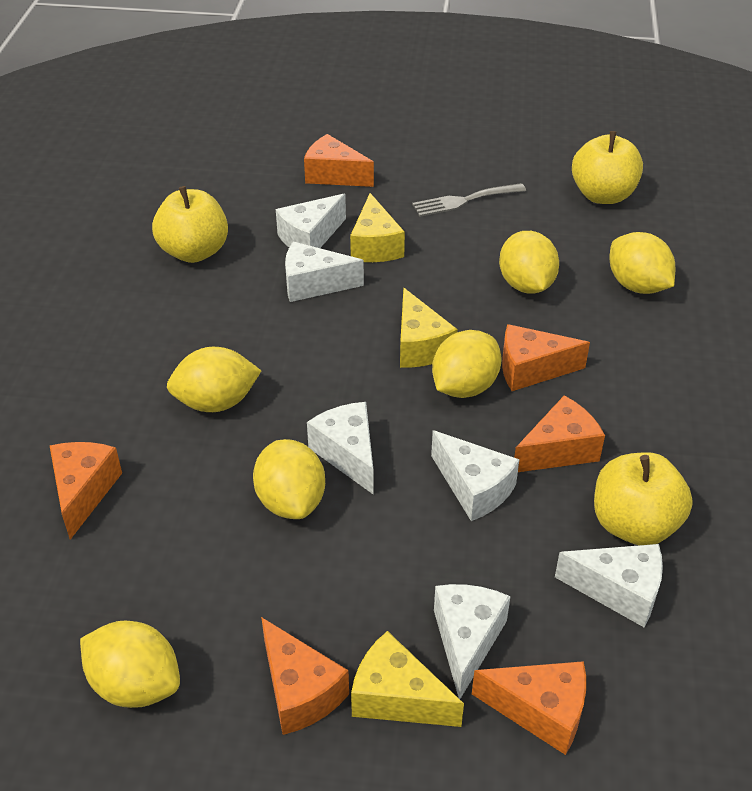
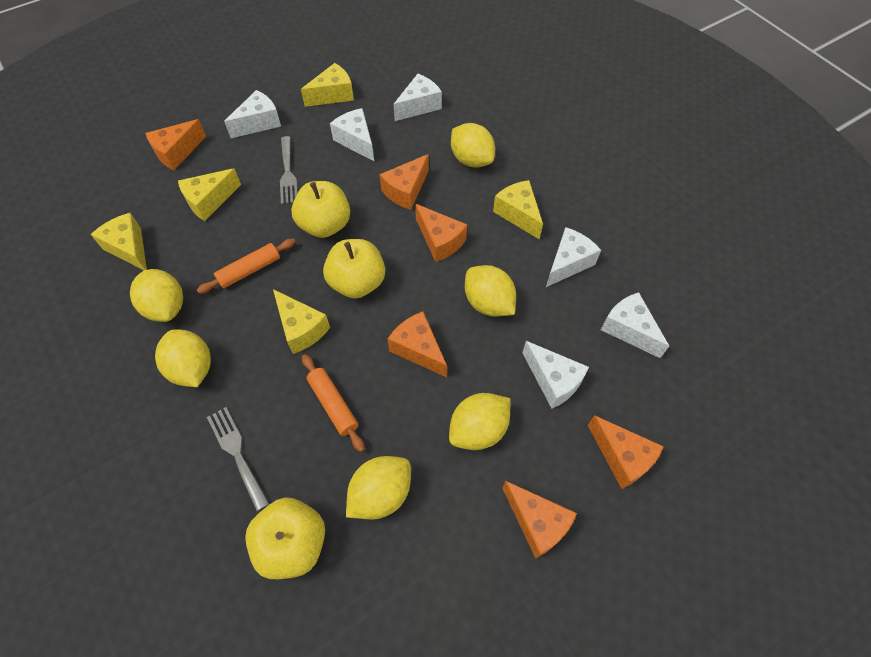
grey fork: 1 -> 2
orange rolling pin: 0 -> 2
yellow cheese: 3 -> 5

